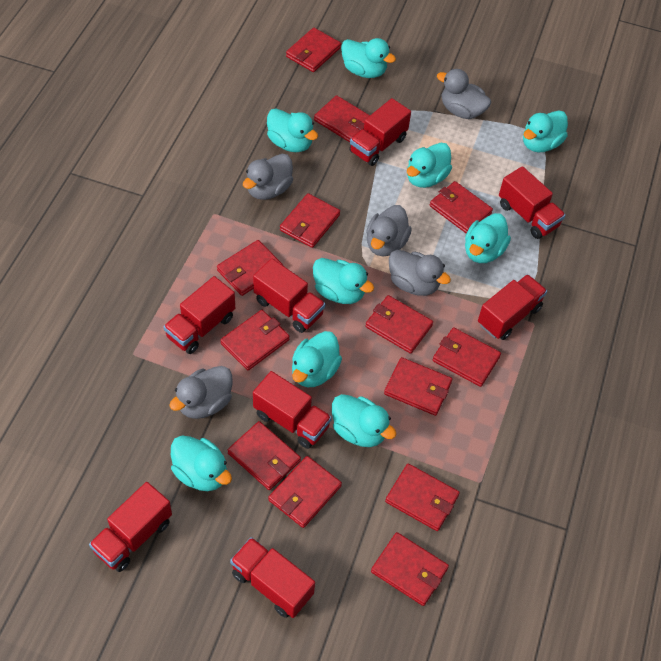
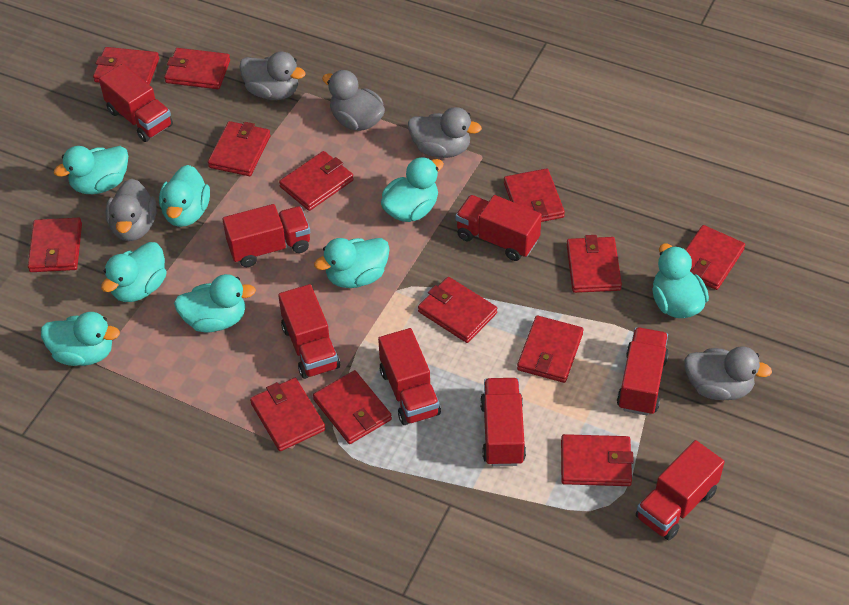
turquoise duck: 9 -> 8

